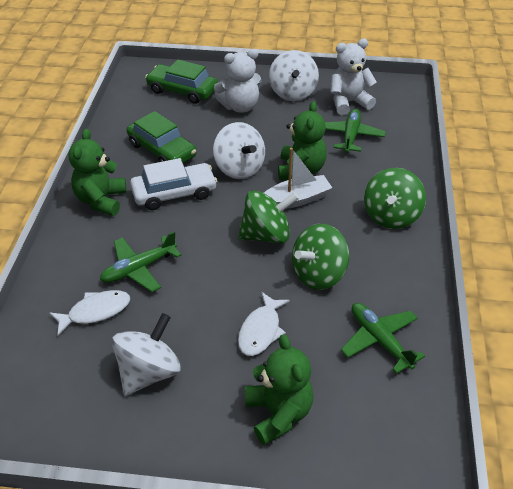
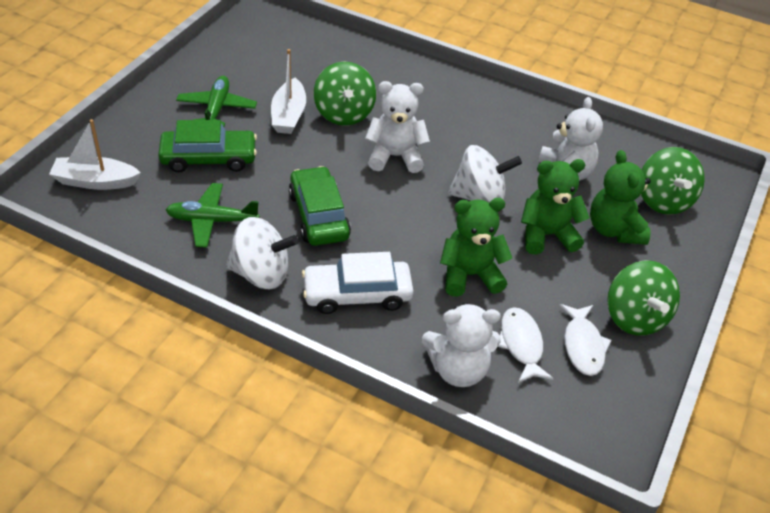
green plane: 3 -> 2
white boat: 1 -> 2
white spinning top: 3 -> 2
white teddy bear: 2 -> 3

